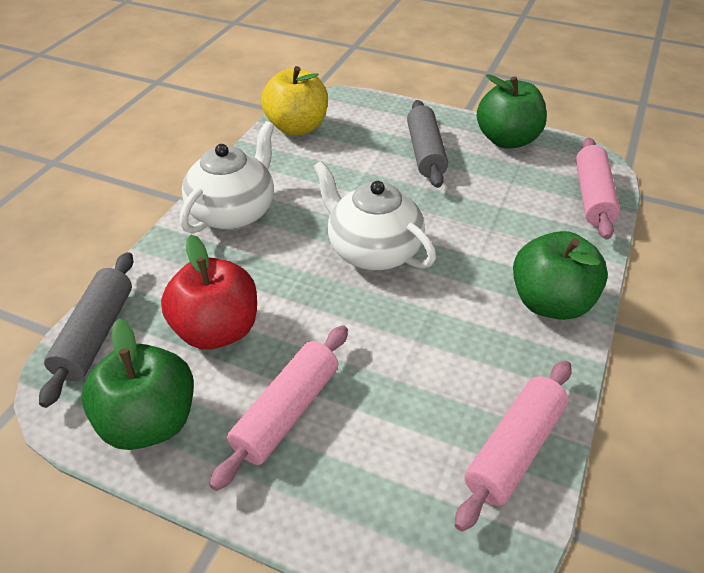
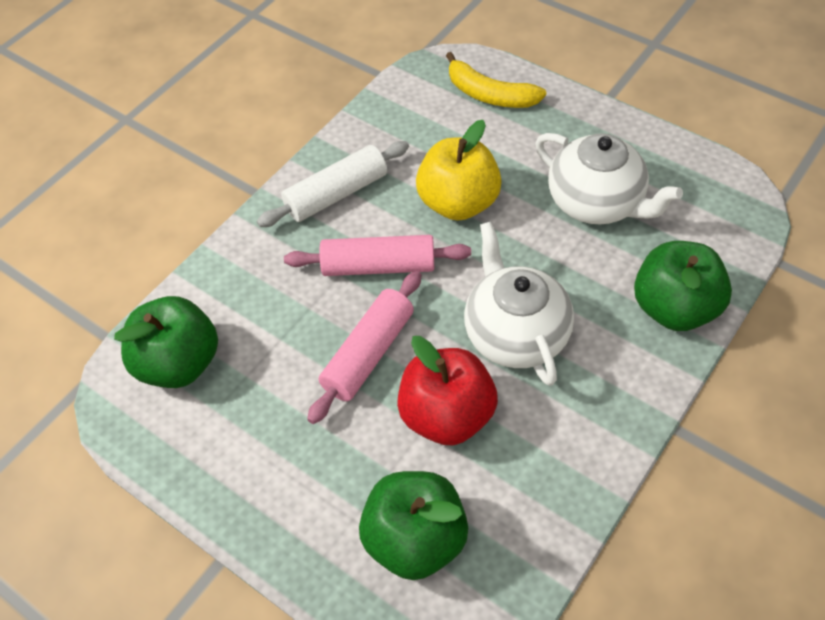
grey rolling pin: 2 -> 0
pink rolling pin: 3 -> 2
white rolling pin: 0 -> 1
yellow banana: 0 -> 1

